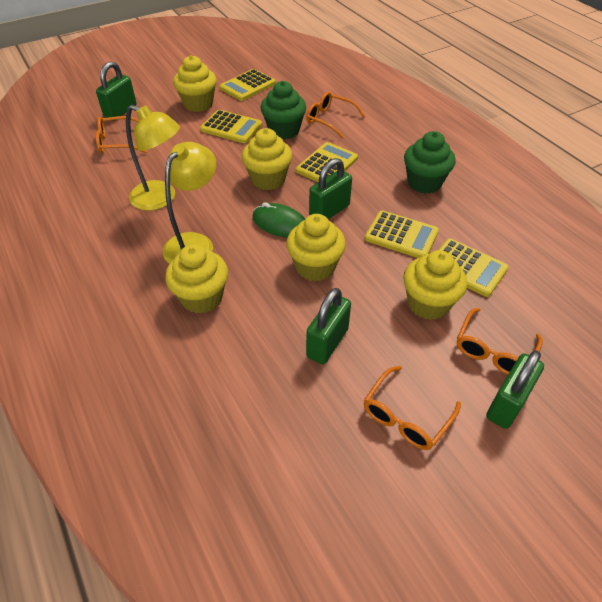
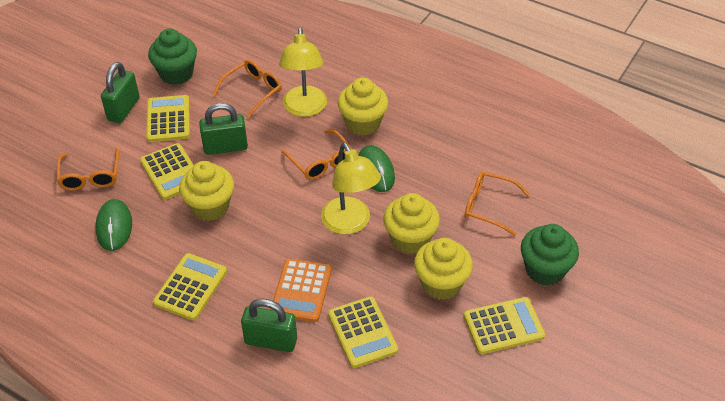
green mouse: 1 -> 2
green padlock: 4 -> 3
orange calculator: 0 -> 1
yellow cupcake: 5 -> 4

